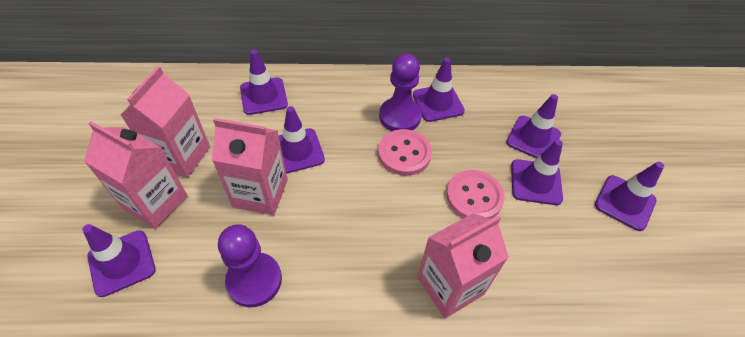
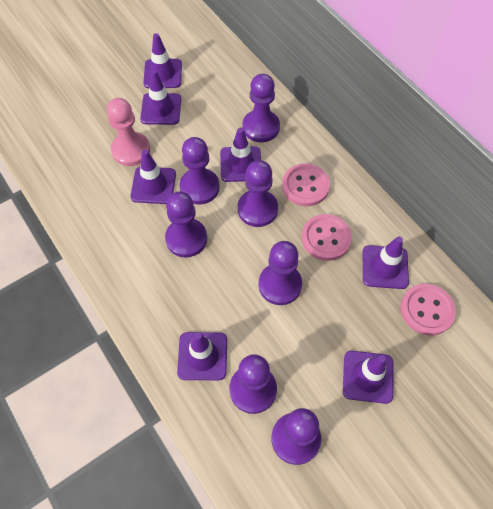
pink button: 2 -> 3
pink carton: 4 -> 0
pink pawn: 0 -> 1
purple pawn: 2 -> 7

